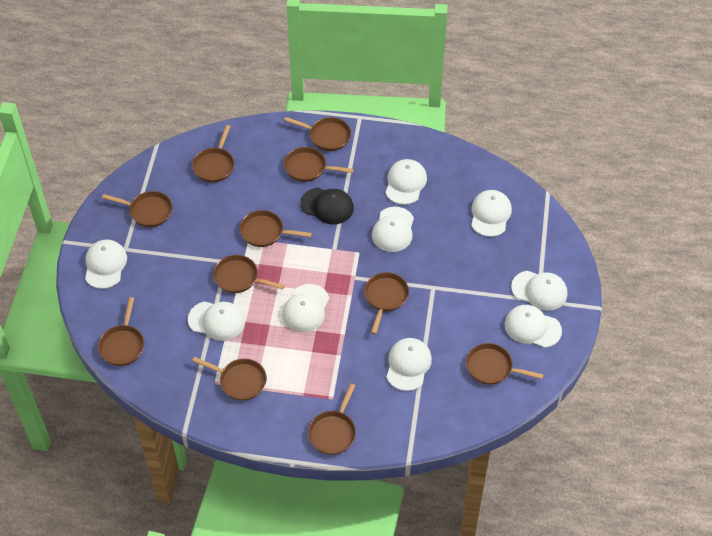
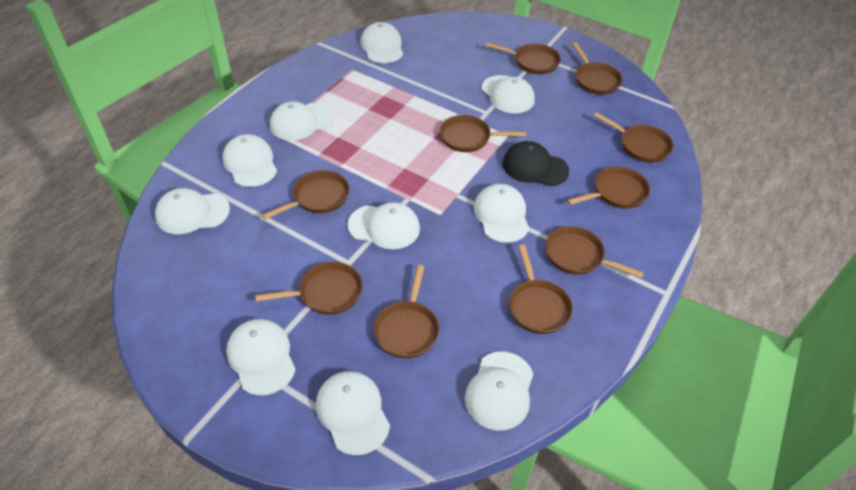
brown pan: 11 -> 10
white cap: 9 -> 10

